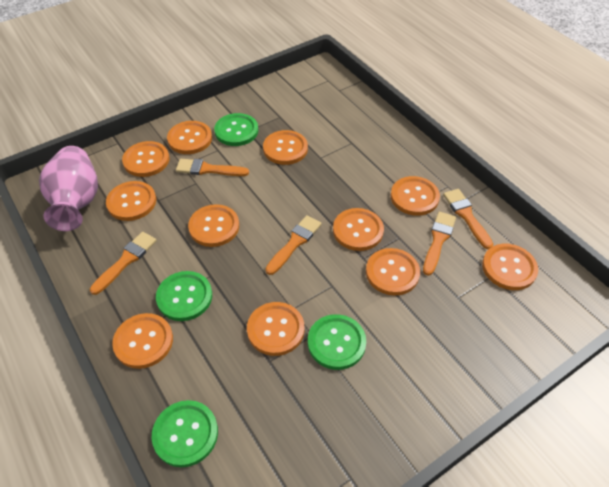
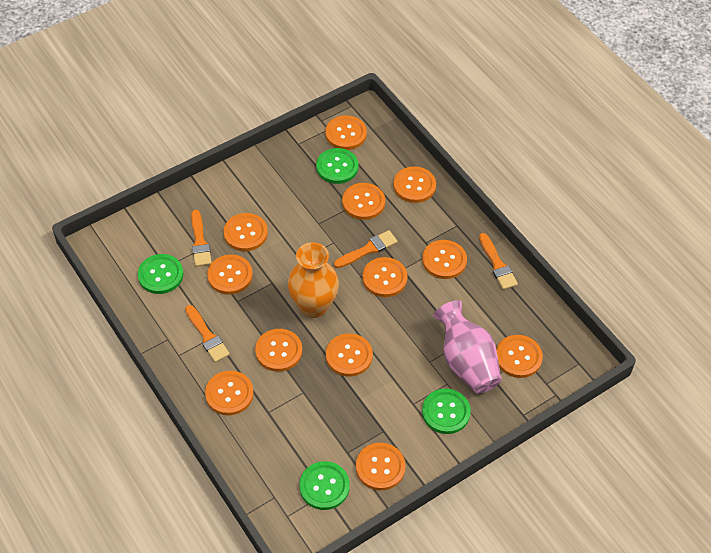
orange brush: 5 -> 4
orange button: 11 -> 12
orange vase: 0 -> 1

